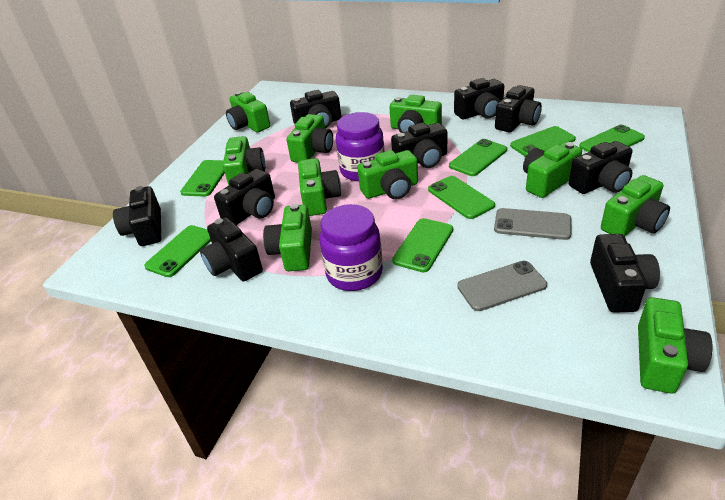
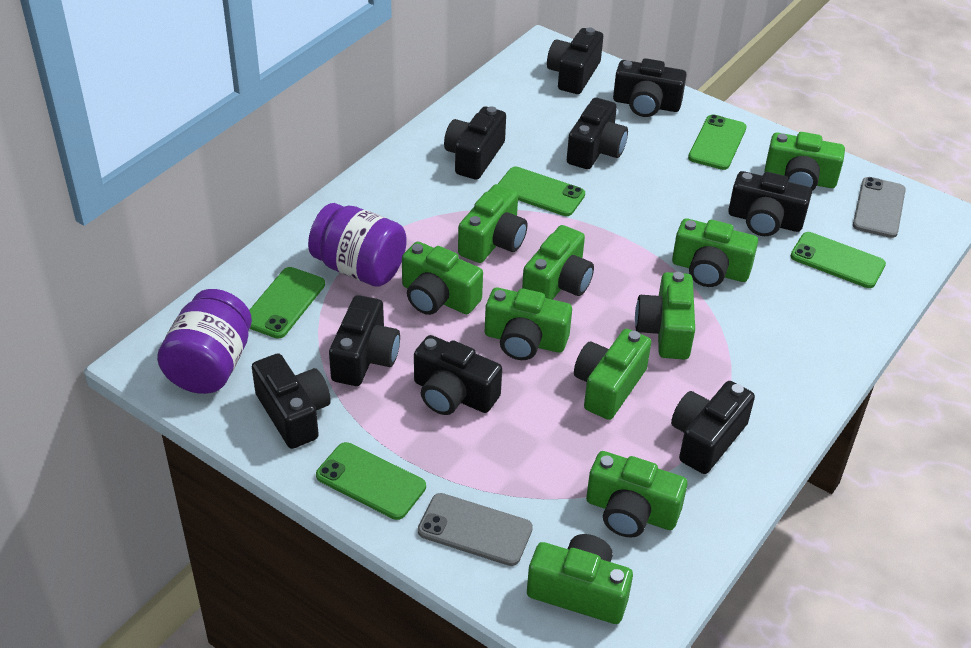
green phone: 7 -> 5

